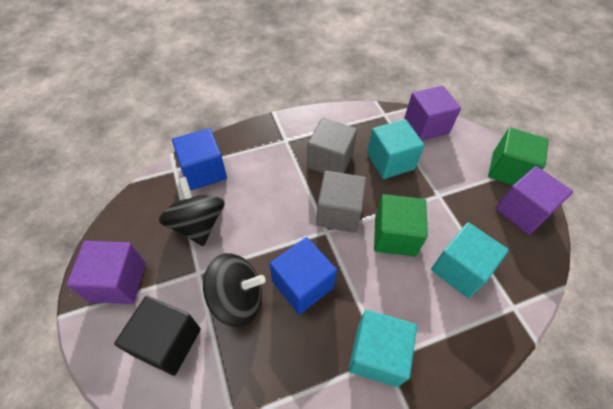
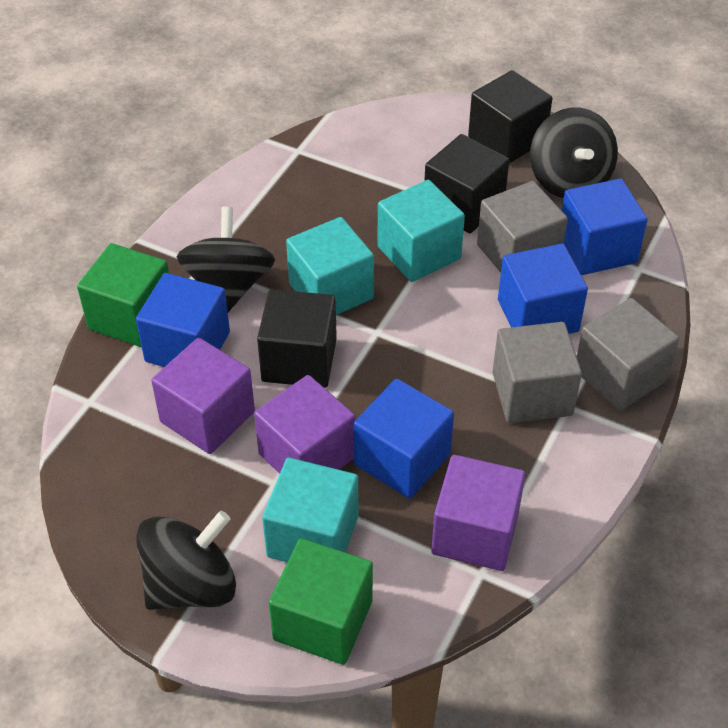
black cube: 1 -> 3
black spinning top: 2 -> 3
blue cube: 2 -> 4
grey cube: 2 -> 3

